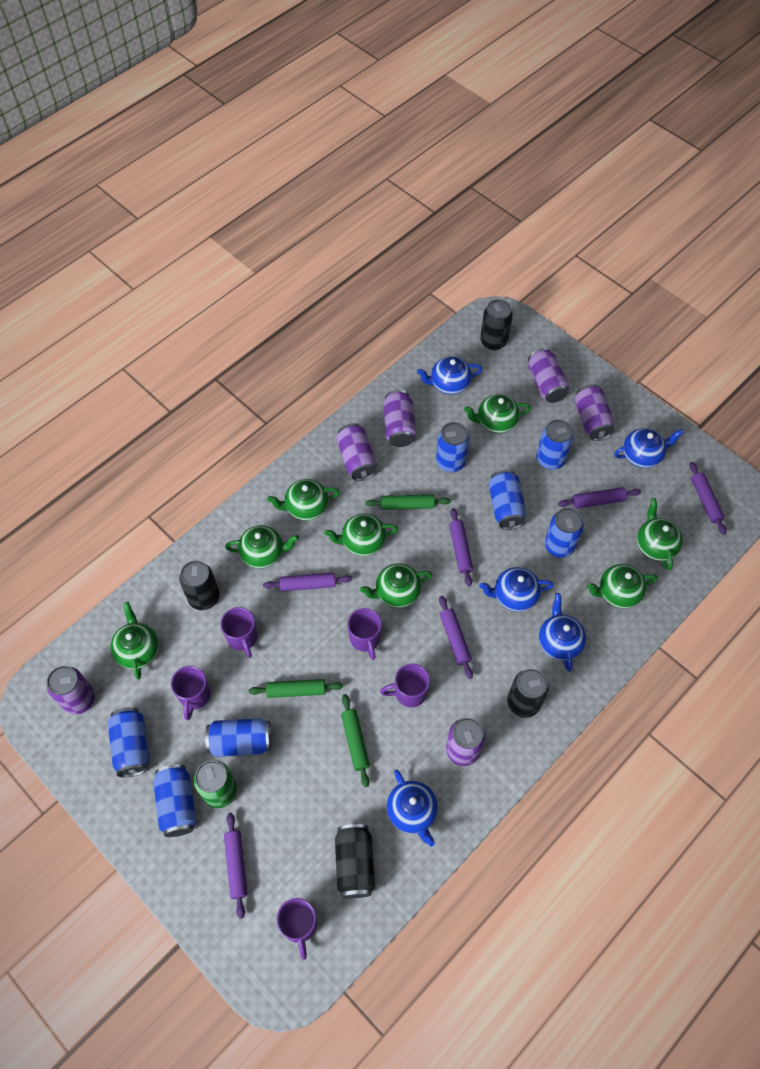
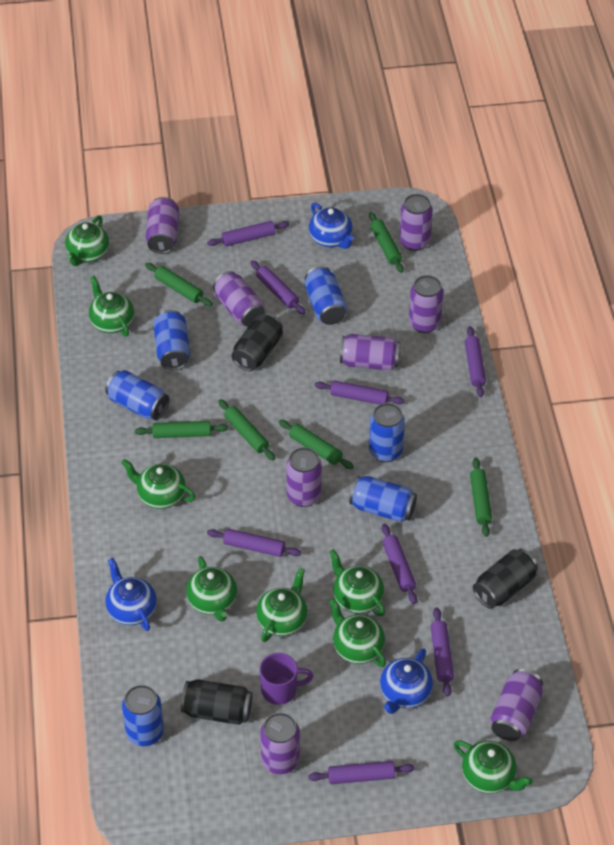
black can: 4 -> 3
blue can: 7 -> 6
blue teapot: 5 -> 3
green can: 1 -> 0
green rolling pin: 3 -> 6
purple can: 6 -> 8
purple mug: 5 -> 1
purple rolling pin: 6 -> 8

